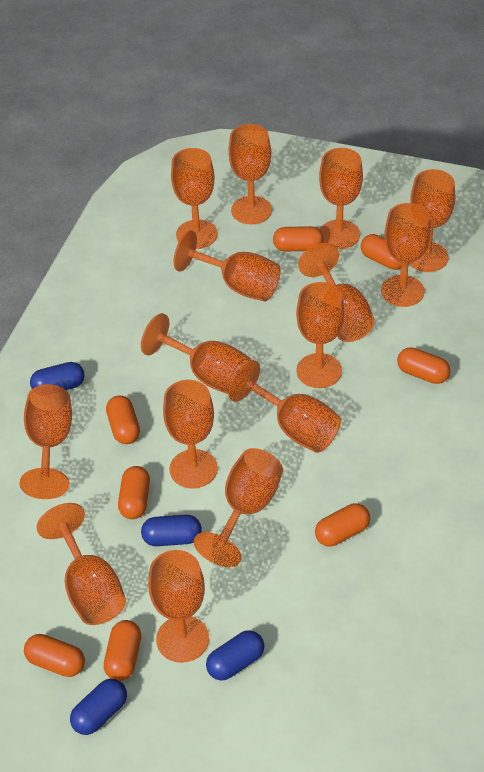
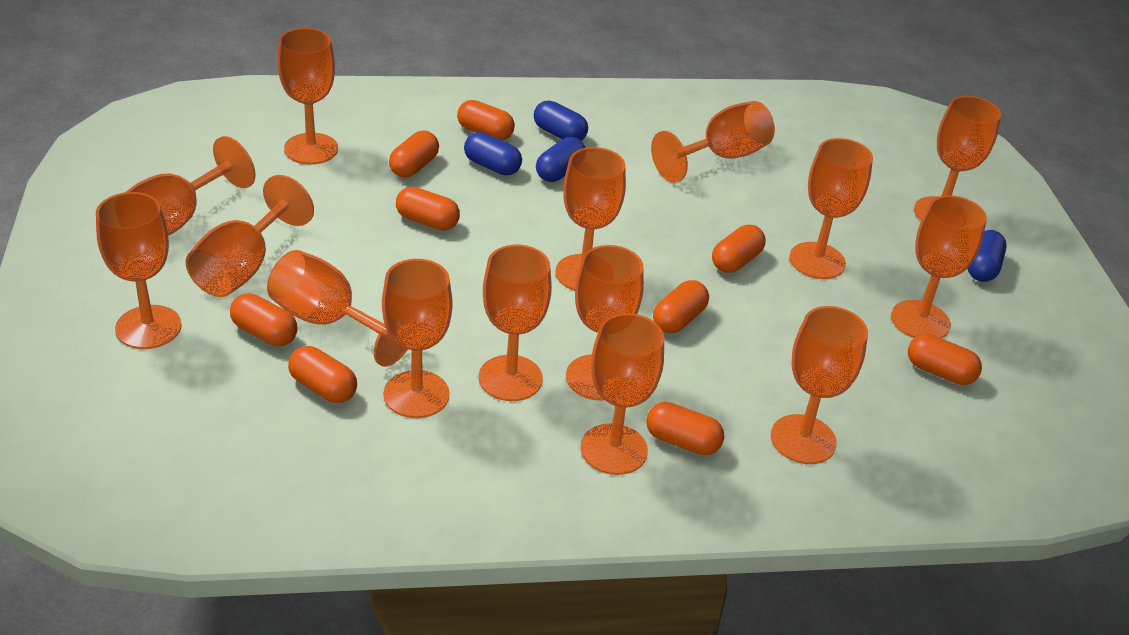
orange capsule: 8 -> 9

